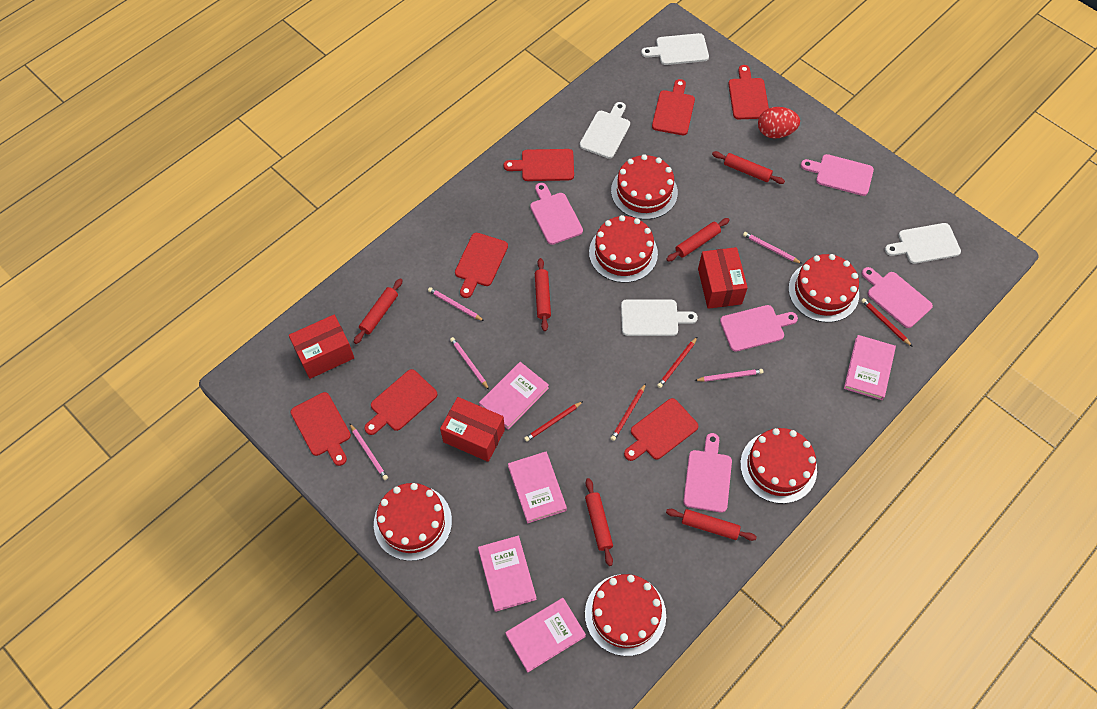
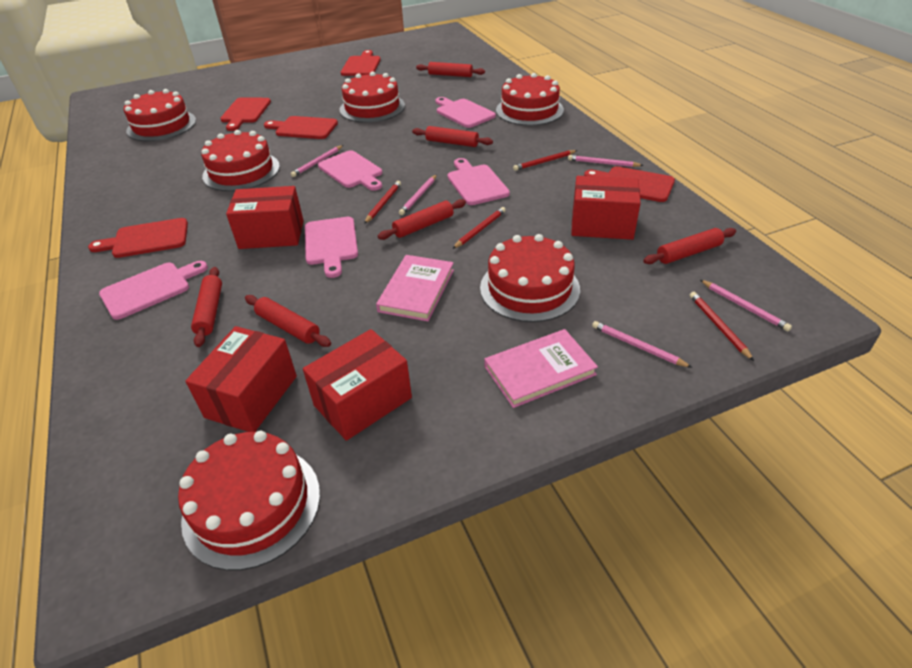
pink book: 5 -> 2
red box: 3 -> 4
red cutting board: 7 -> 5
red egg: 1 -> 0
white cutting board: 4 -> 0

